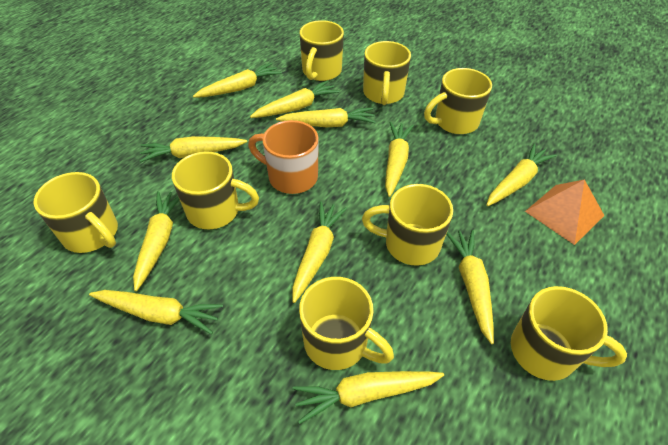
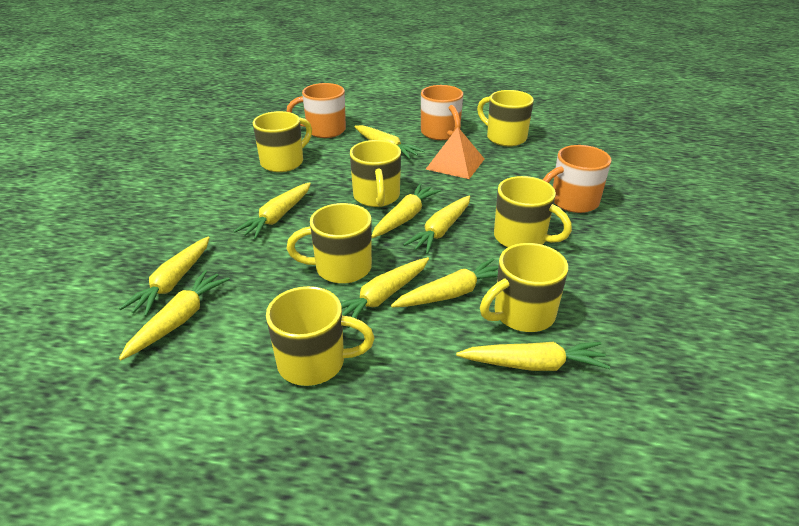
orange mug: 1 -> 3
yellow carrot: 11 -> 9
yellow mug: 8 -> 7

